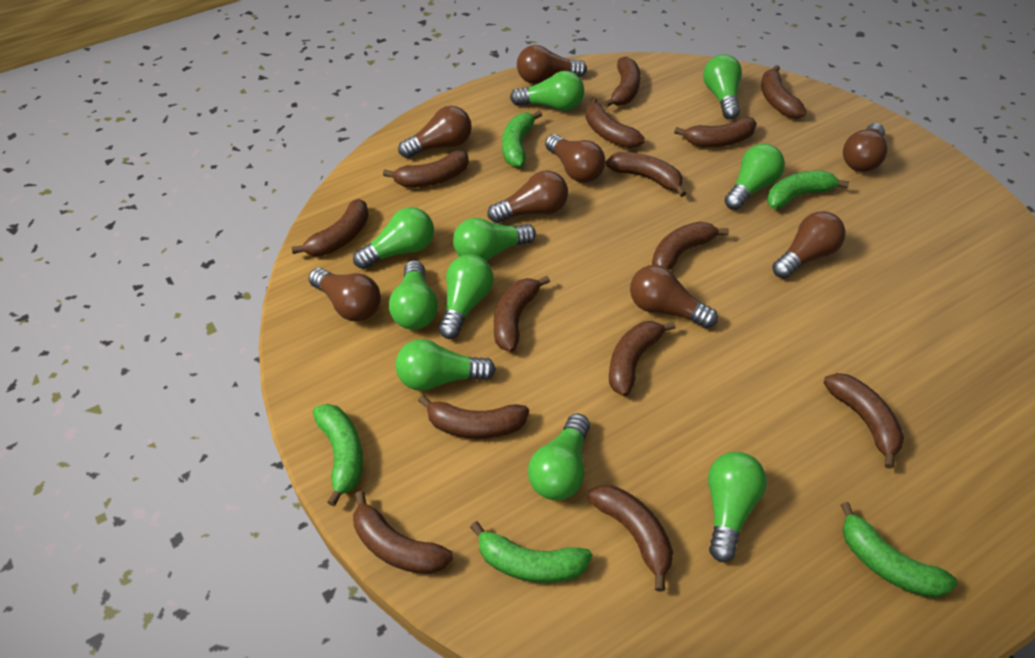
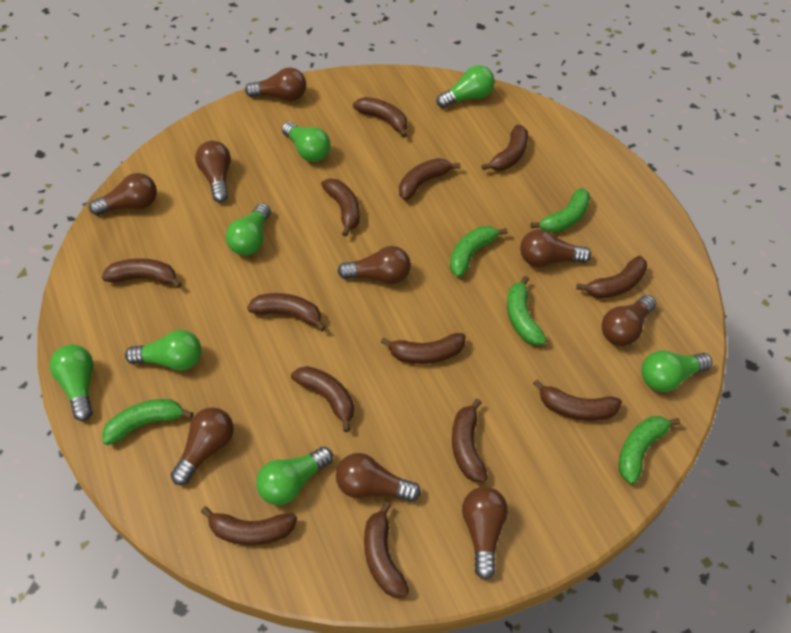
brown banana: 14 -> 13
brown light bulb: 8 -> 9
green light bulb: 10 -> 7

